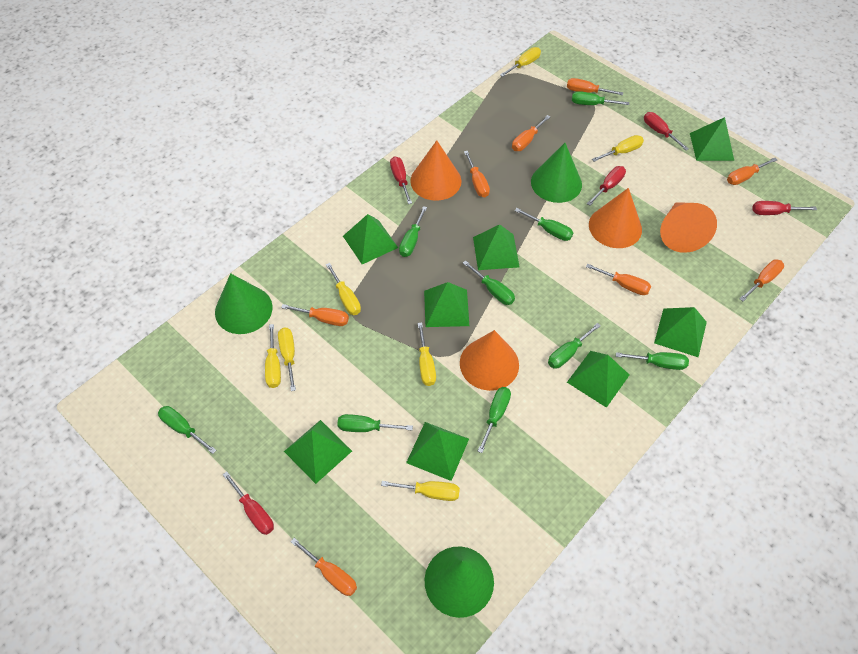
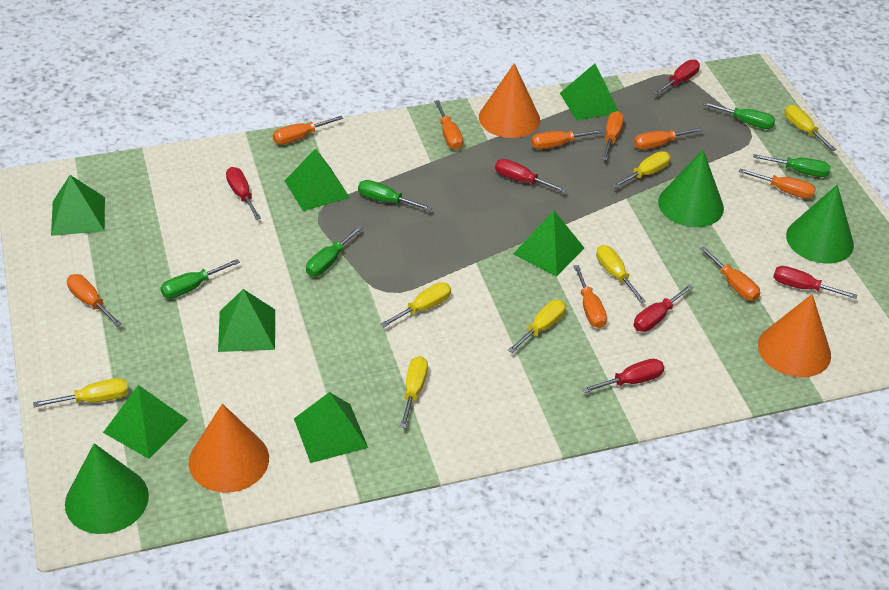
green pyramid: 8 -> 7
green screwdriver: 9 -> 5
orange cone: 4 -> 3
orange screwdriver: 8 -> 9
red screwdriver: 5 -> 6

